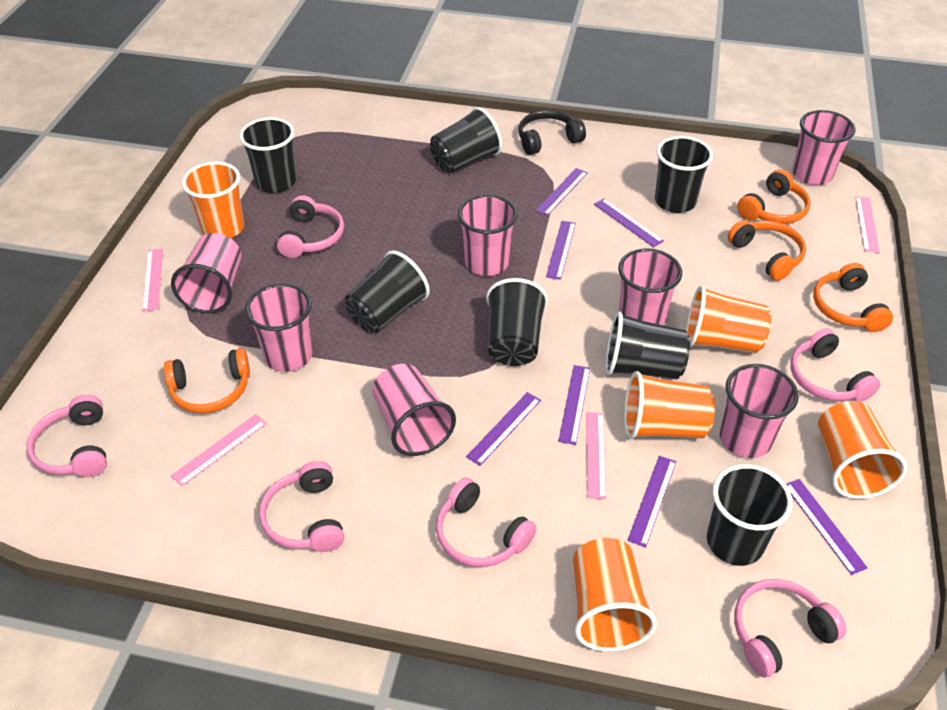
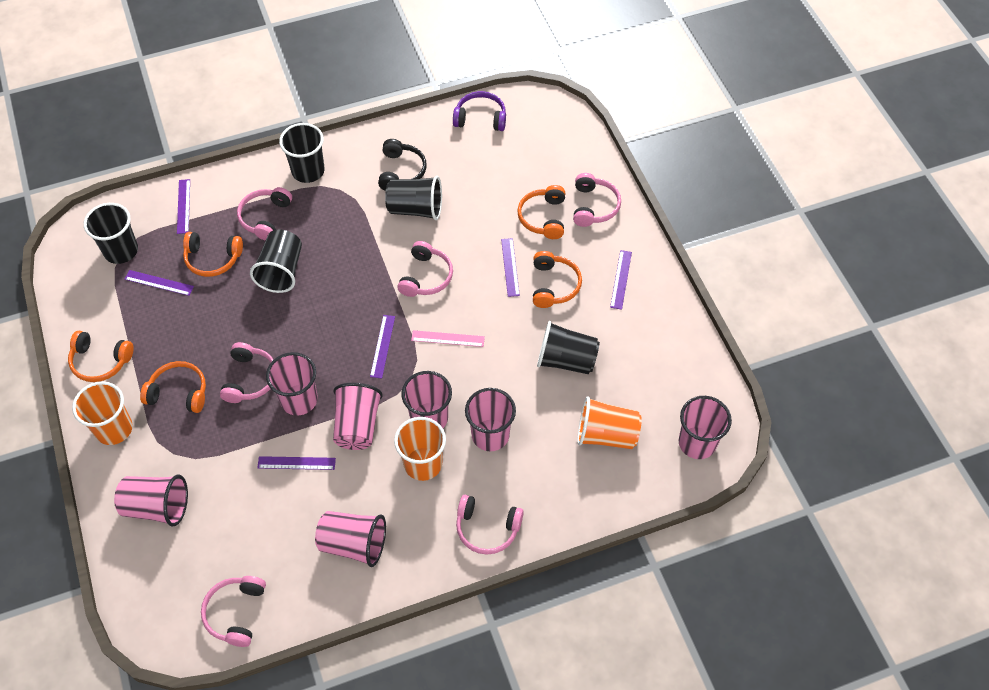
black cup: 7 -> 5
orange cup: 5 -> 3
orange headphones: 4 -> 5
pink ruler: 4 -> 1
purple headphones: 0 -> 1
purple ruler: 7 -> 6

